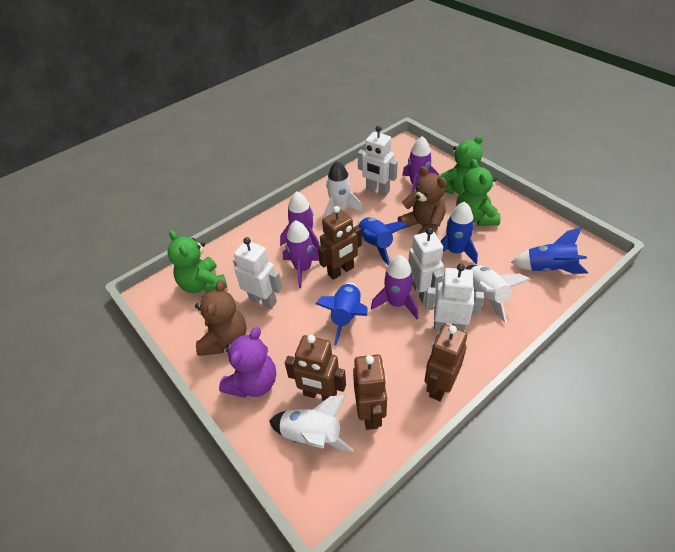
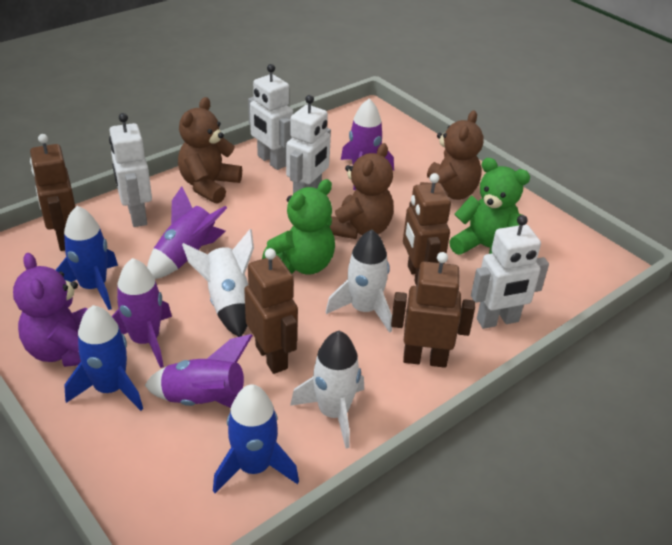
blue rocket: 4 -> 3
brown teddy bear: 2 -> 3
green teddy bear: 3 -> 2

